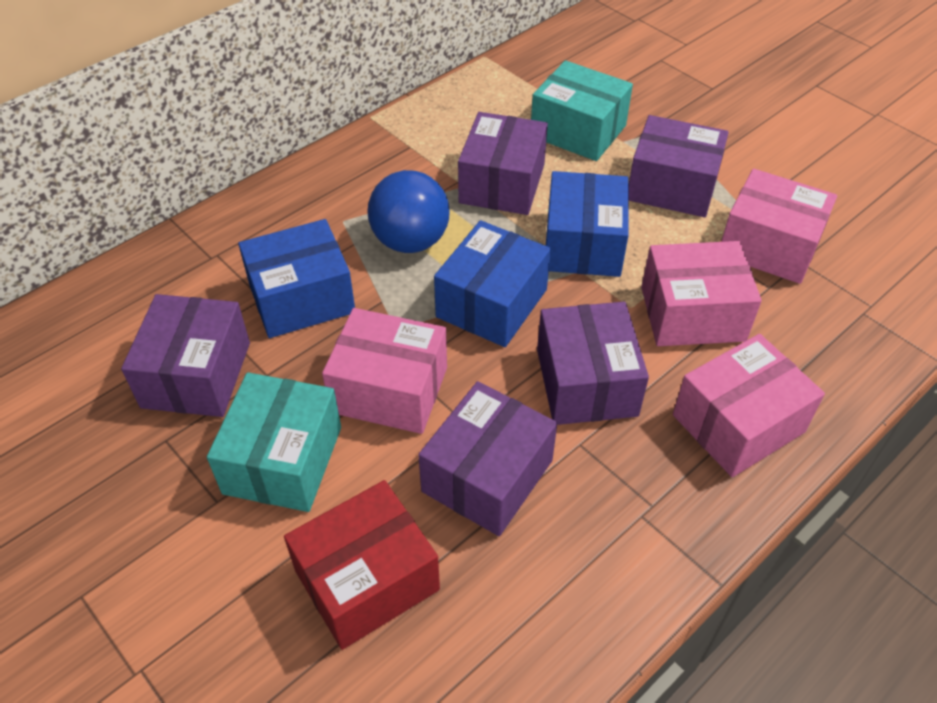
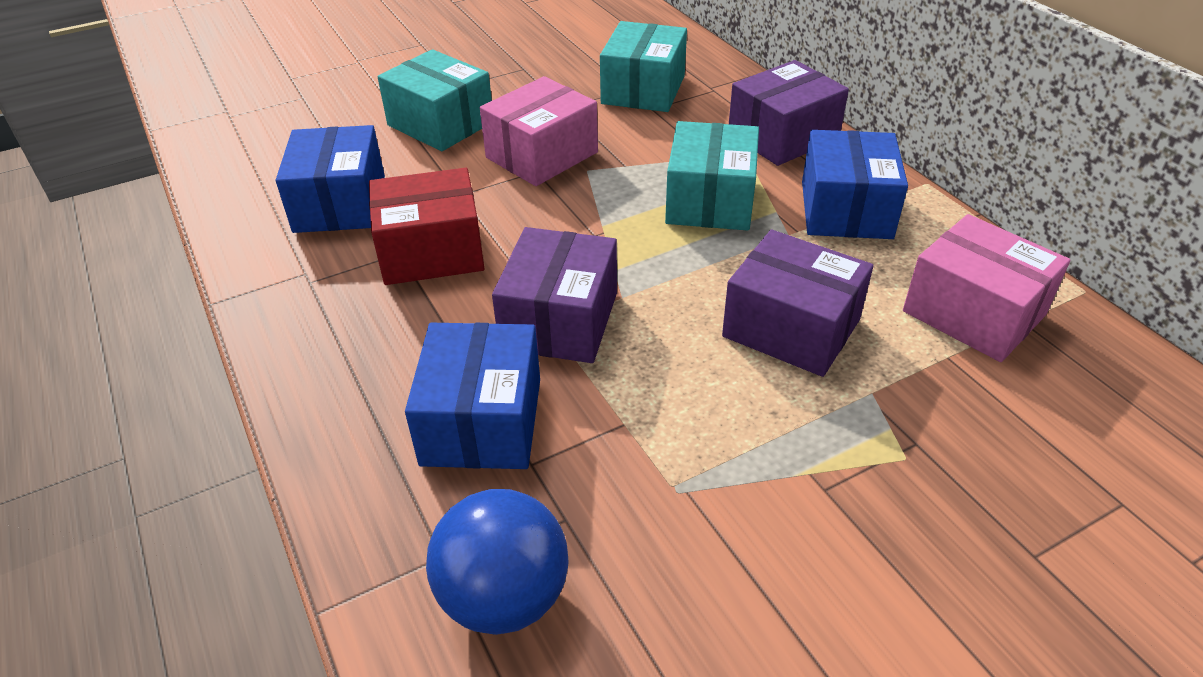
pink box: 4 -> 2
purple box: 5 -> 3
turquoise box: 2 -> 3

